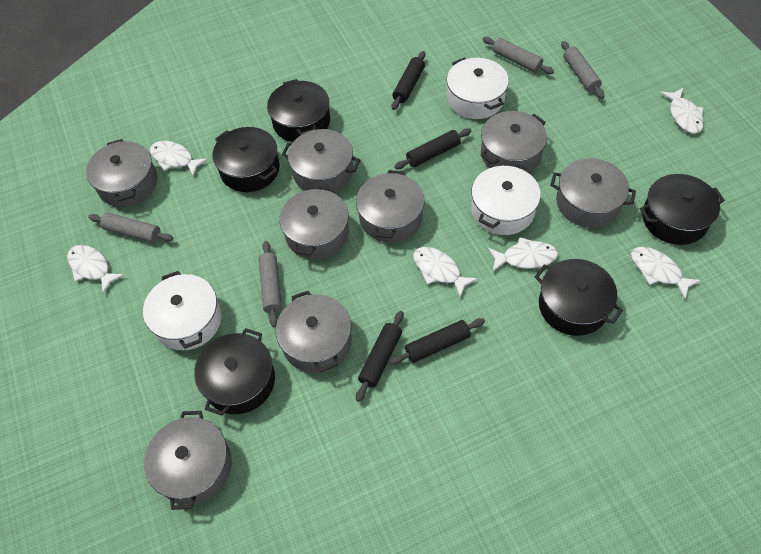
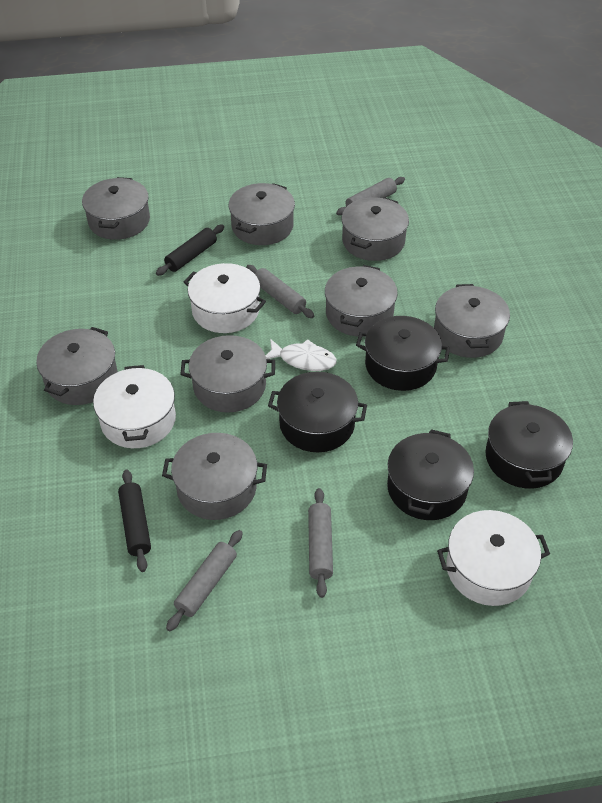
black pot: 5 -> 4
black rolling pin: 4 -> 2
white fish: 6 -> 1

